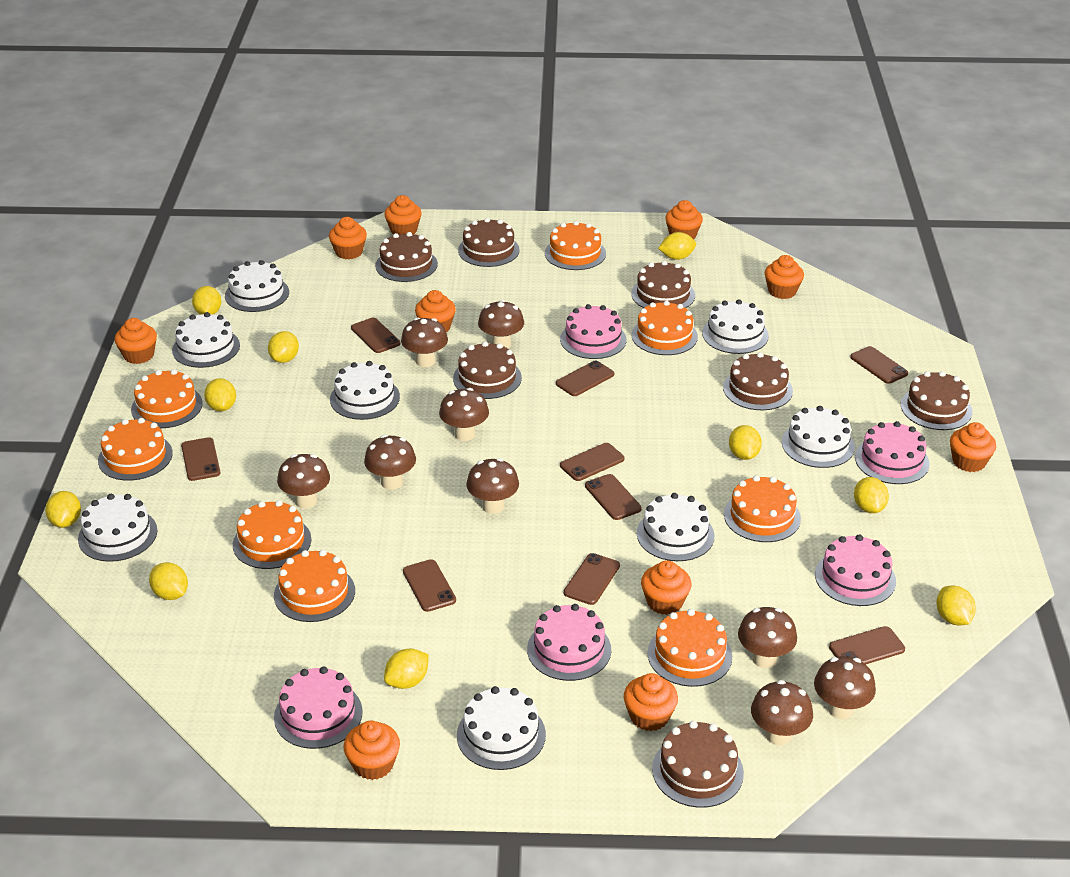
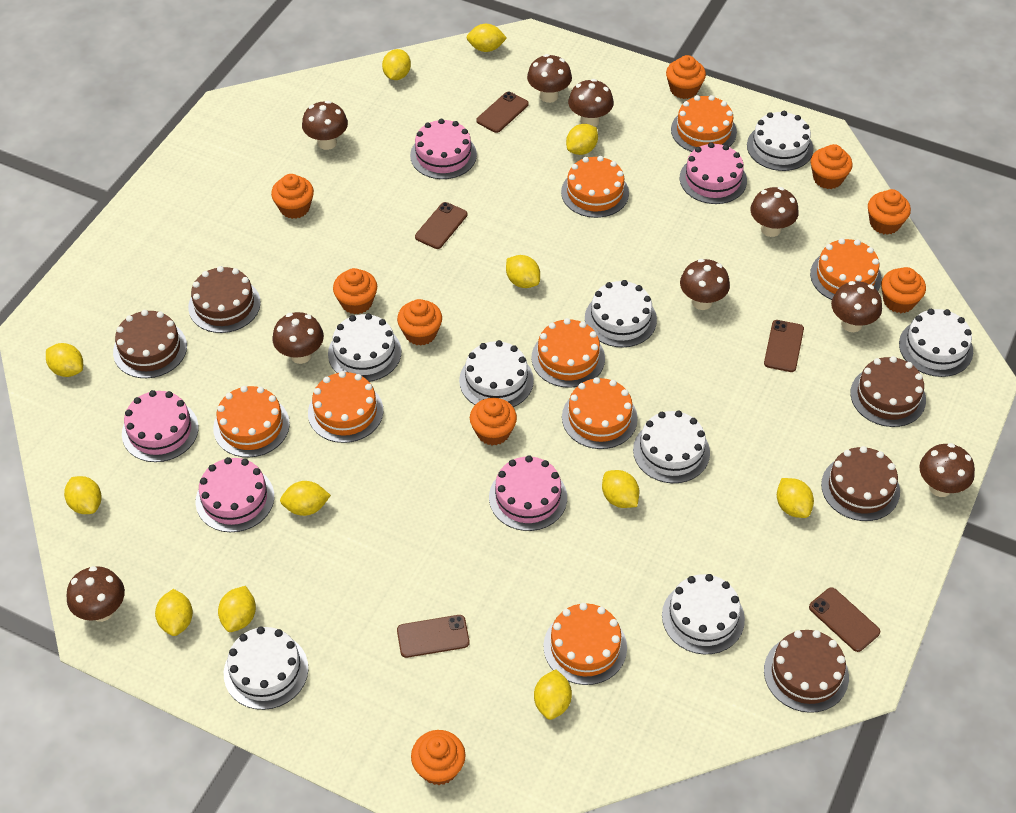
brown cake: 7 -> 5
brown phone: 9 -> 5
orange cupcake: 10 -> 9
yellow lemon: 10 -> 12

